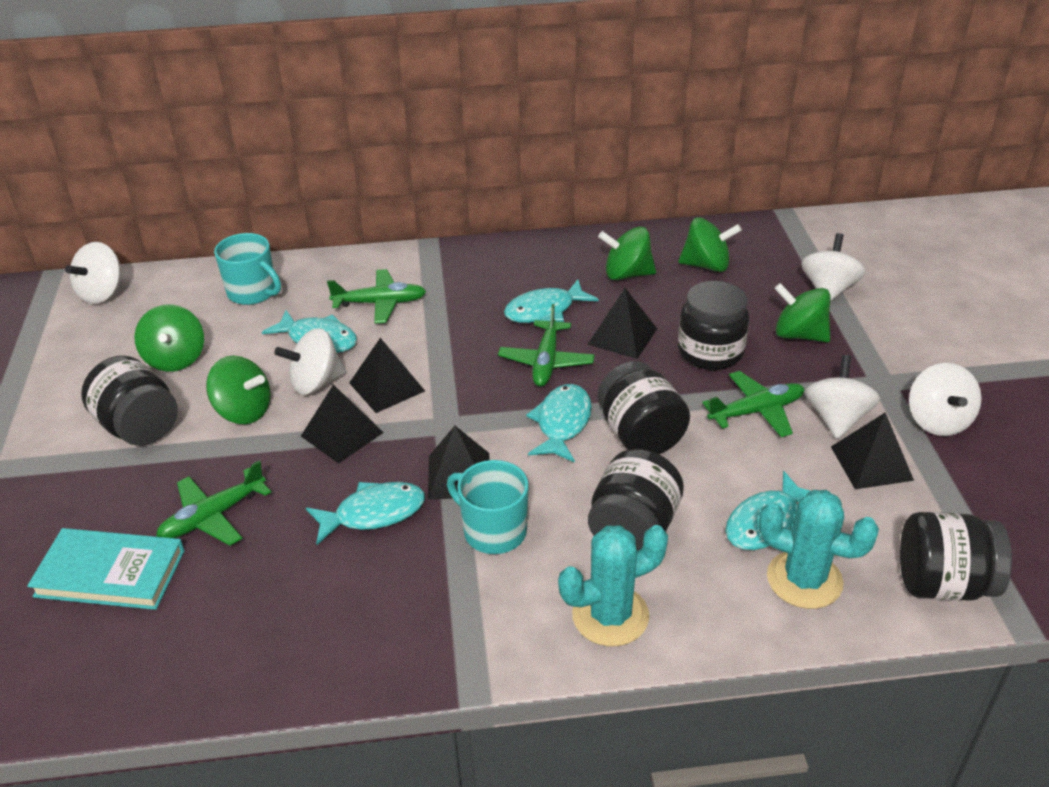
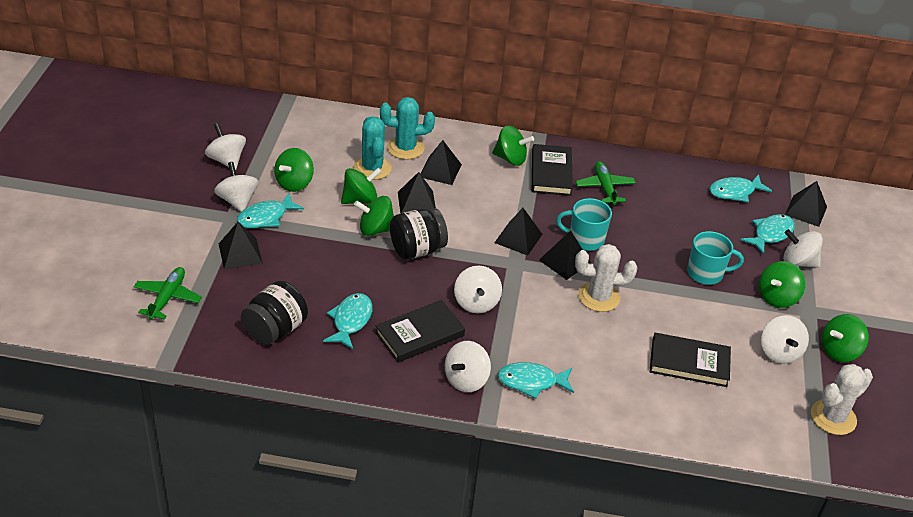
black book: 0 -> 3
black jar: 5 -> 2
black pyramid: 5 -> 6
green plane: 4 -> 2
green spinning top: 5 -> 6
turquoise book: 1 -> 0
white cactus: 0 -> 2
white spinning top: 5 -> 6

